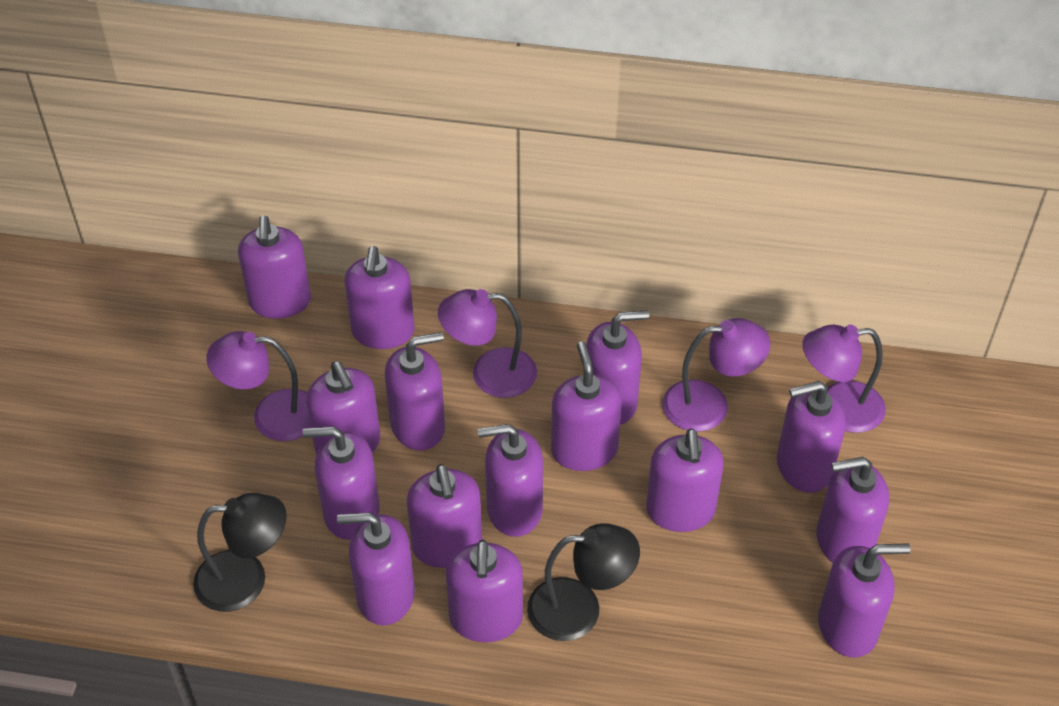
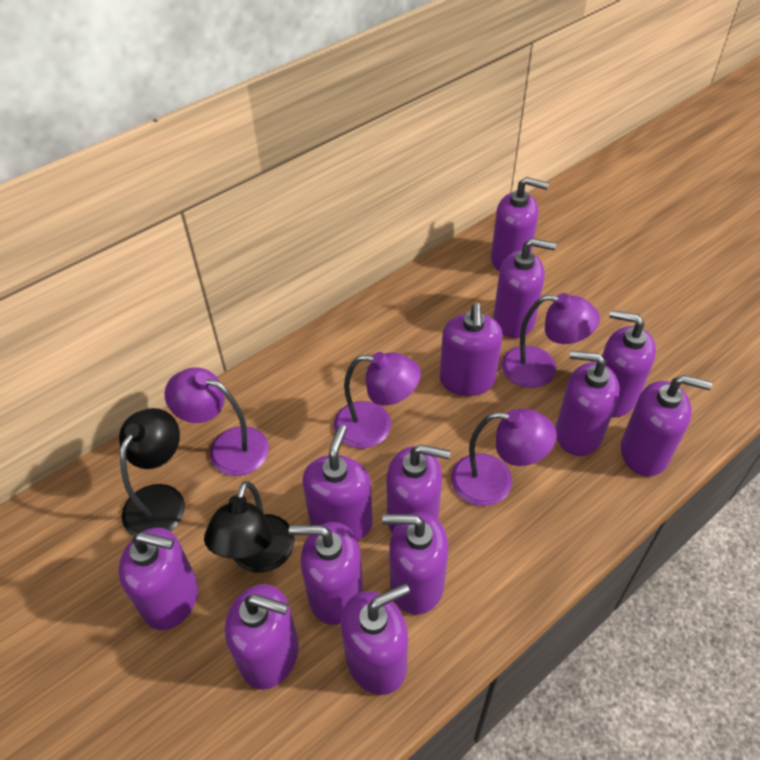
purple soap dispenser: 15 -> 13

